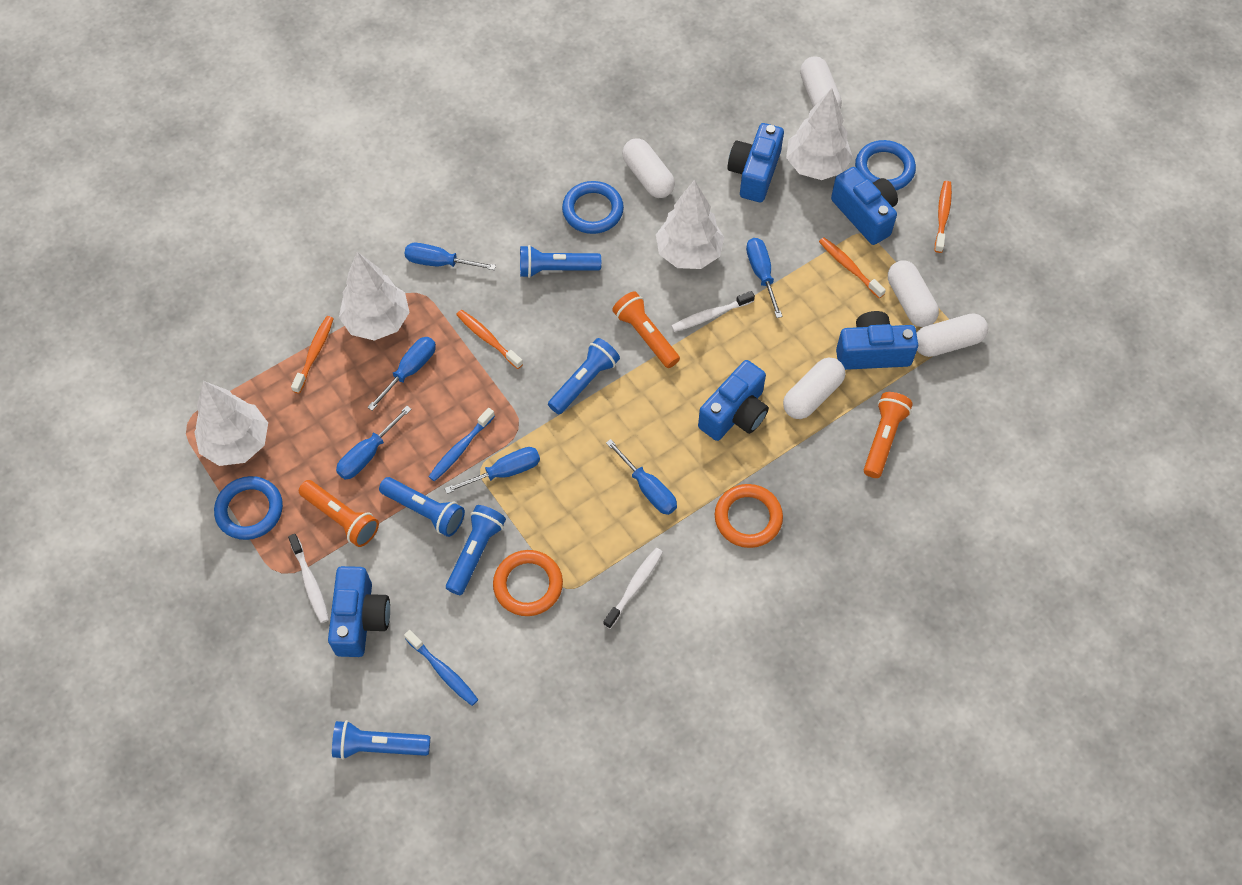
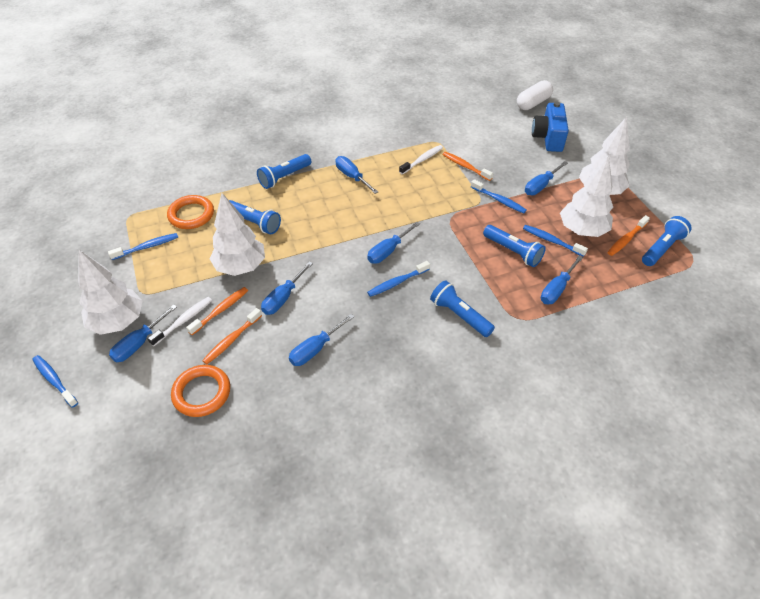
blue camera: 5 -> 1
blue ring: 3 -> 0
blue screwdriver: 6 -> 7
blue toothbrush: 2 -> 5
orange flashlight: 3 -> 0
white capsule: 5 -> 1
white toothbrush: 3 -> 2

